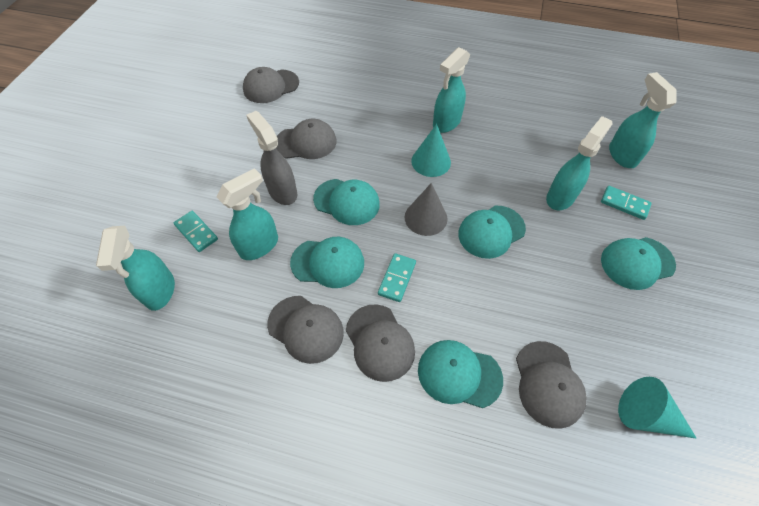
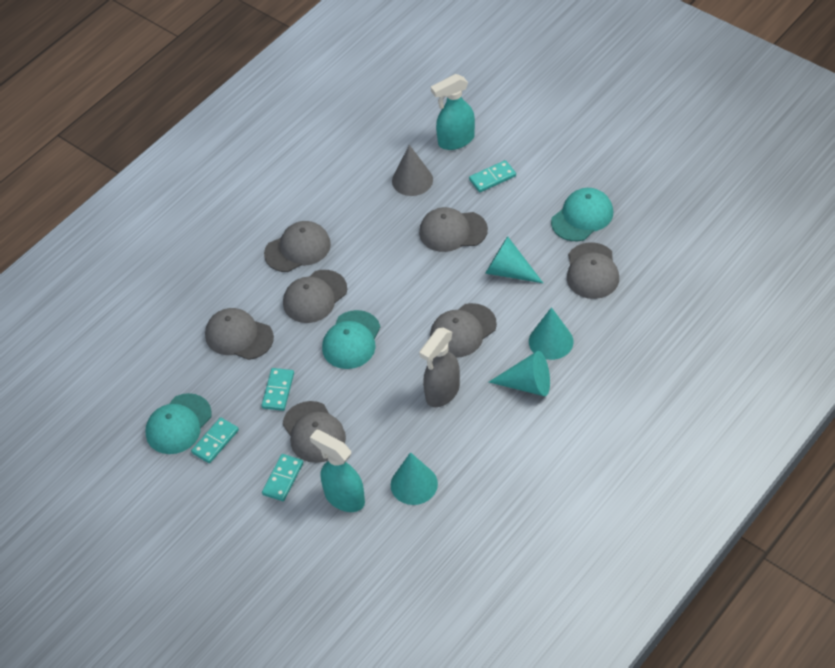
grey cap: 5 -> 7
turquoise cap: 5 -> 3
turquoise cone: 2 -> 4
turquoise domino: 3 -> 4
turquoise spray bottle: 5 -> 2

